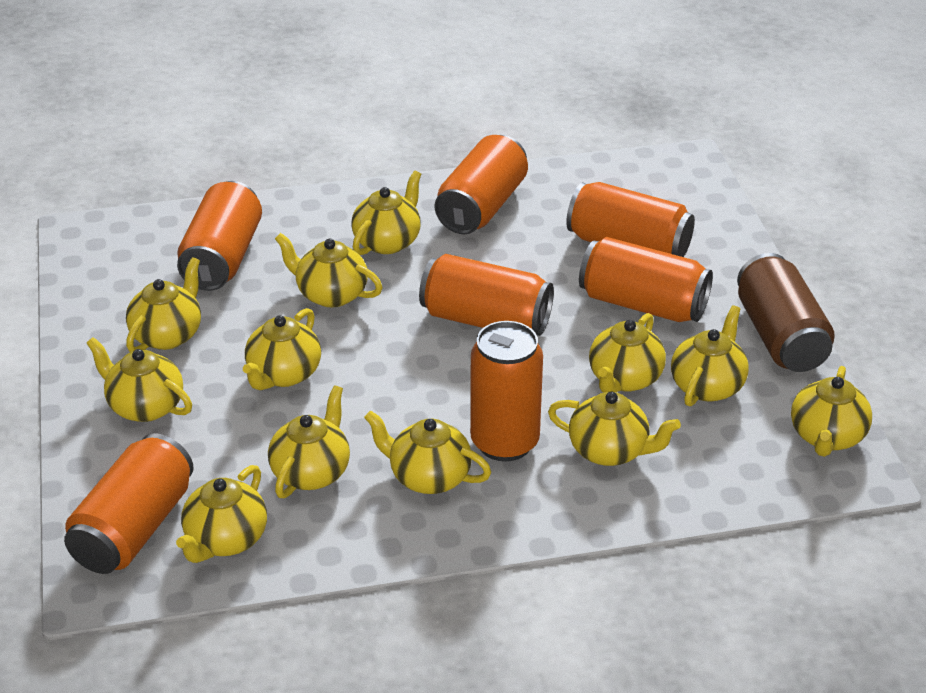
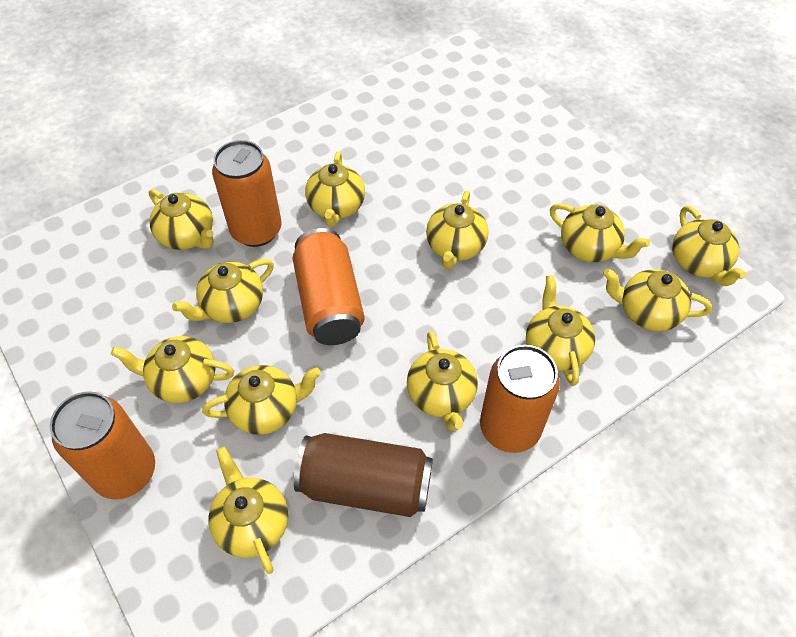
orange can: 7 -> 4

